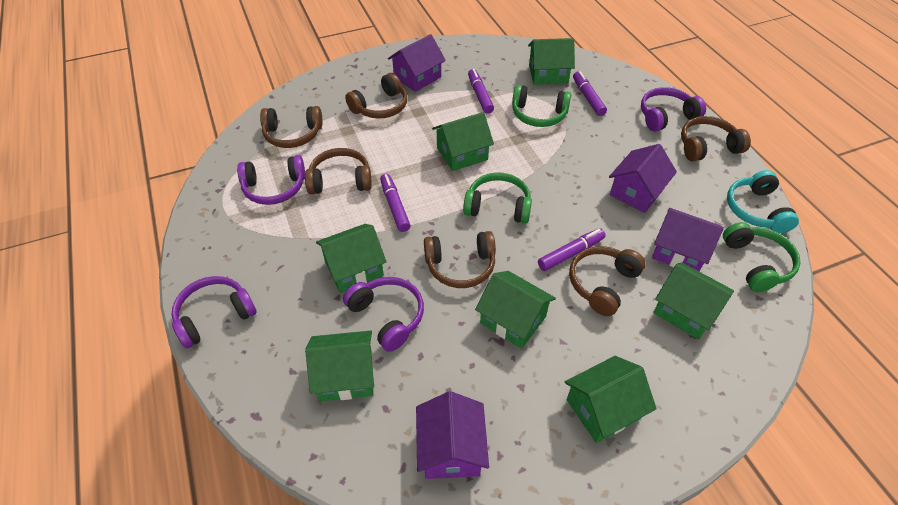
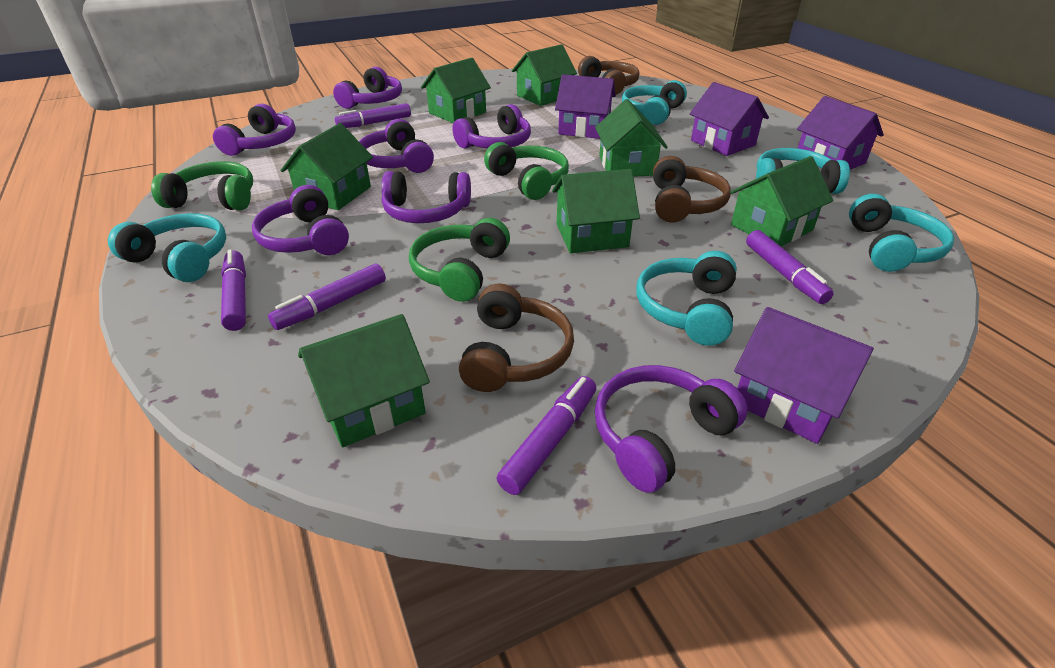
brown headphones: 6 -> 3
purple headphones: 4 -> 7
purple marker: 4 -> 5
turquoise headphones: 1 -> 5

